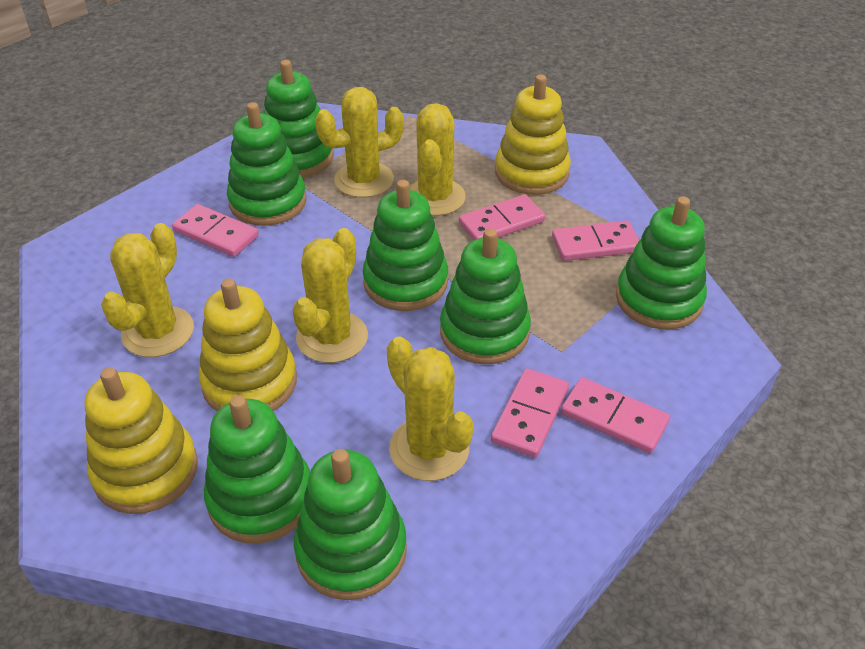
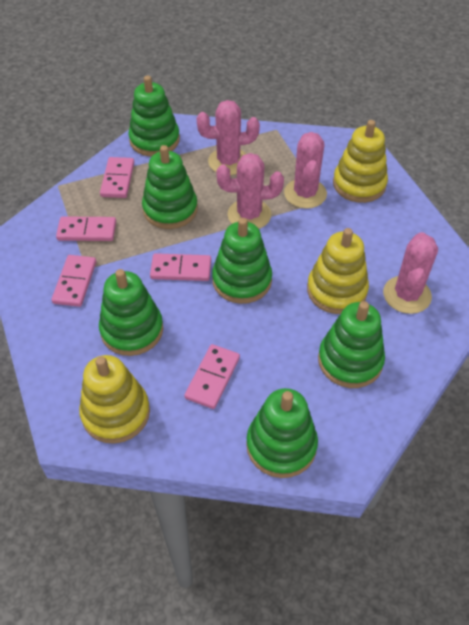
green stacking toy: 7 -> 6
pink cactus: 0 -> 4
yellow cactus: 5 -> 0

